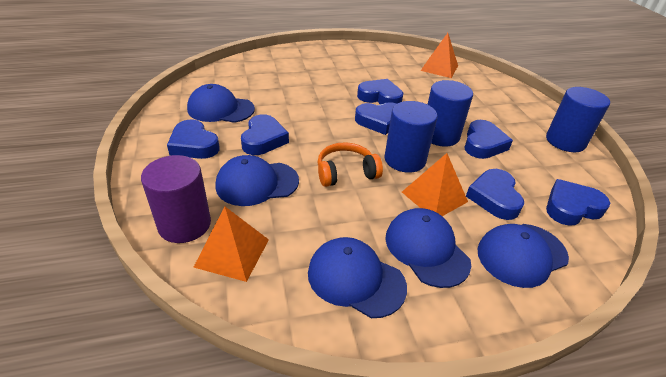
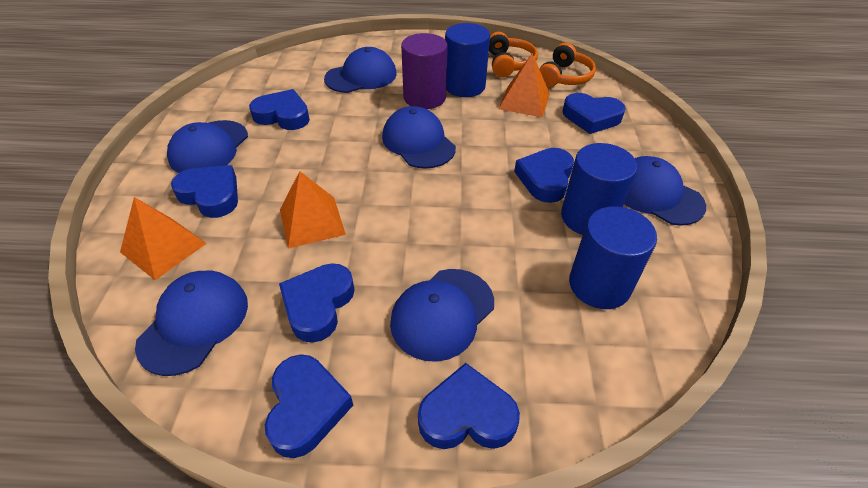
blue cap: 5 -> 6
orange headphones: 1 -> 2

